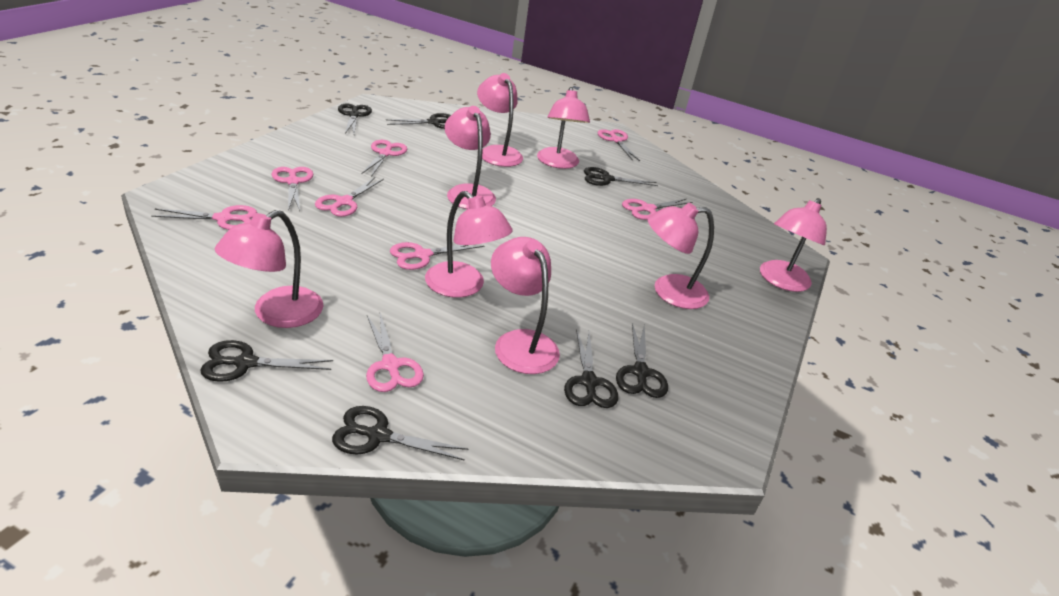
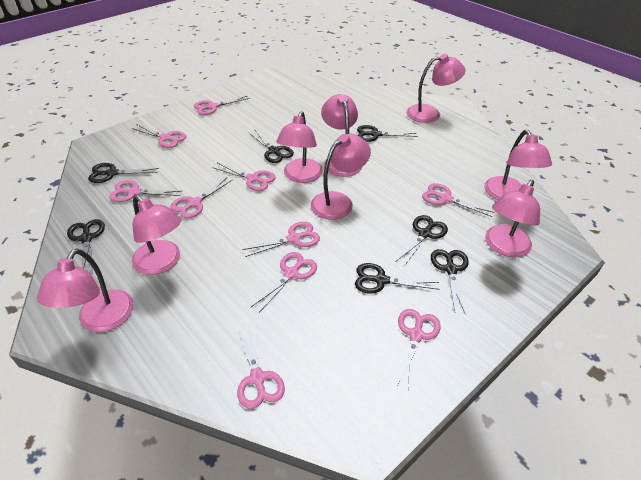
pink scissors: 8 -> 10

